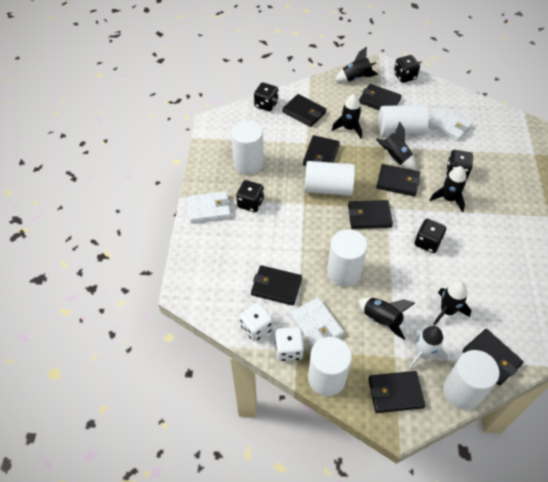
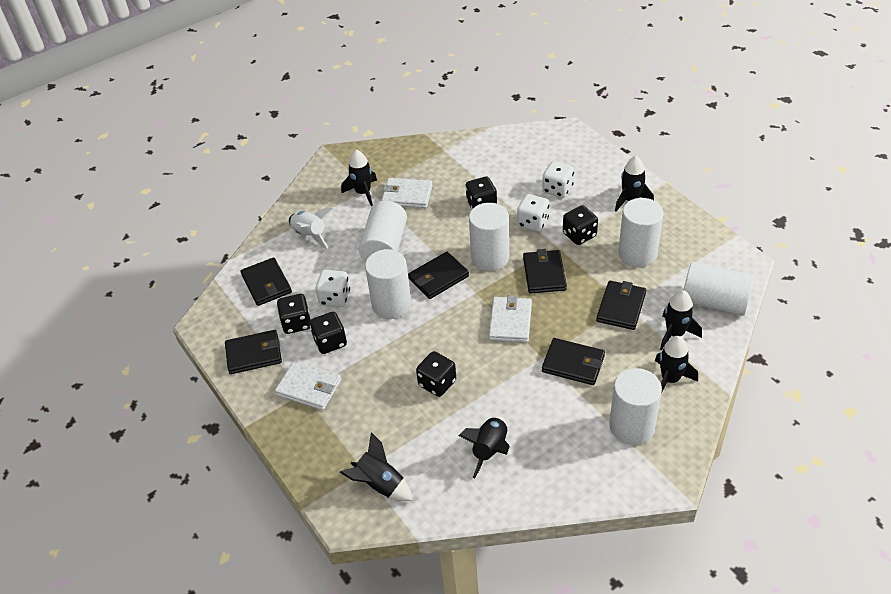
black wallet: 8 -> 6
white dice: 2 -> 3

